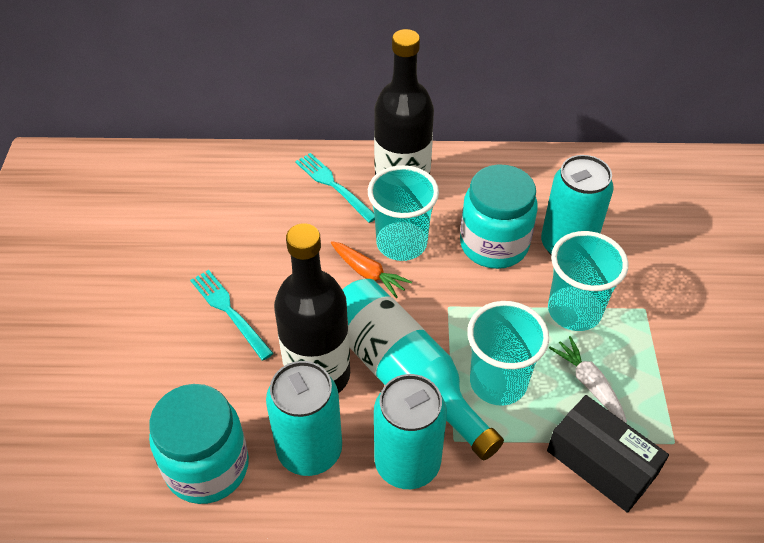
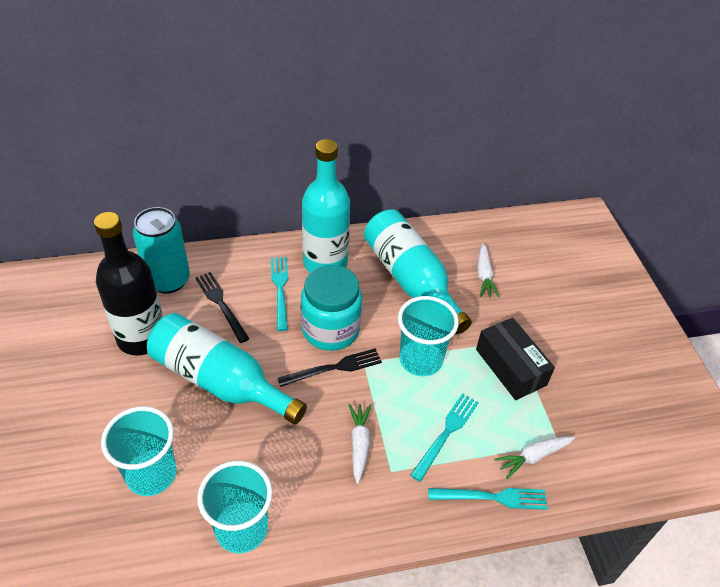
black bottle: 2 -> 1
black fork: 0 -> 2
orange carrot: 1 -> 0
turquoise bottle: 1 -> 3
turquoise can: 3 -> 1
turquoise fork: 2 -> 3
turquoise jar: 2 -> 1
white carrot: 1 -> 3

